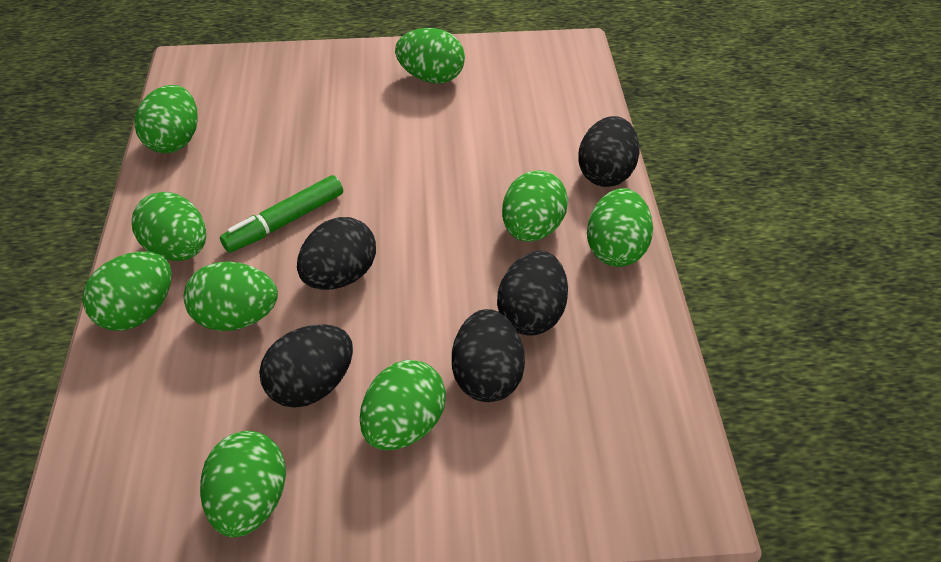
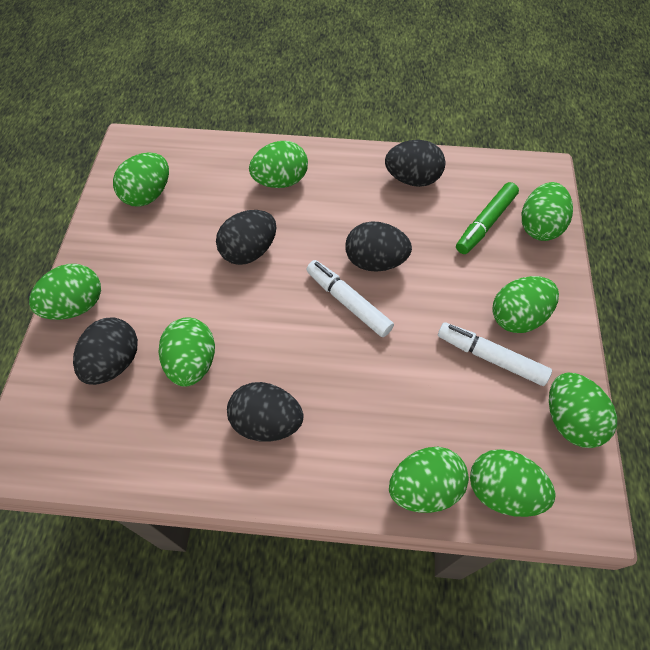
white marker: 0 -> 2

